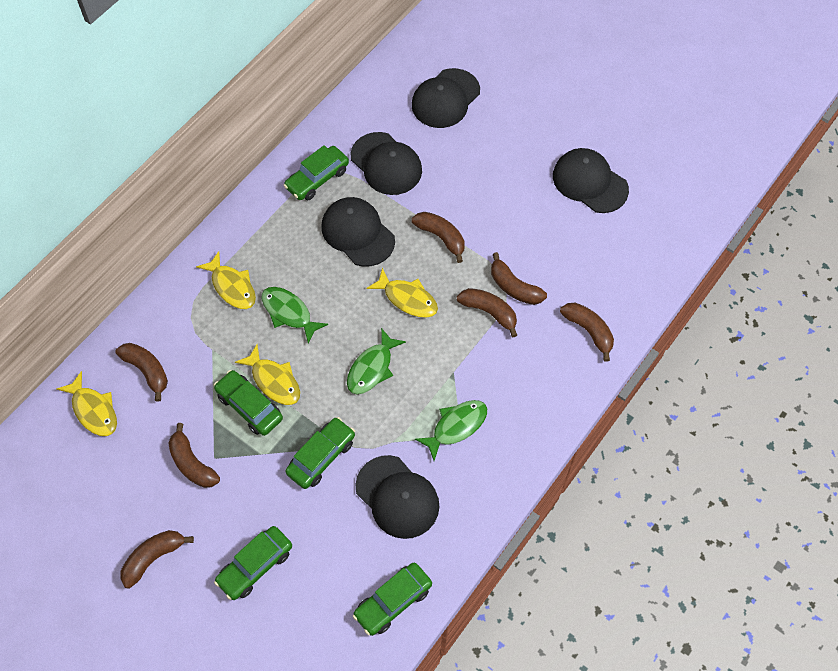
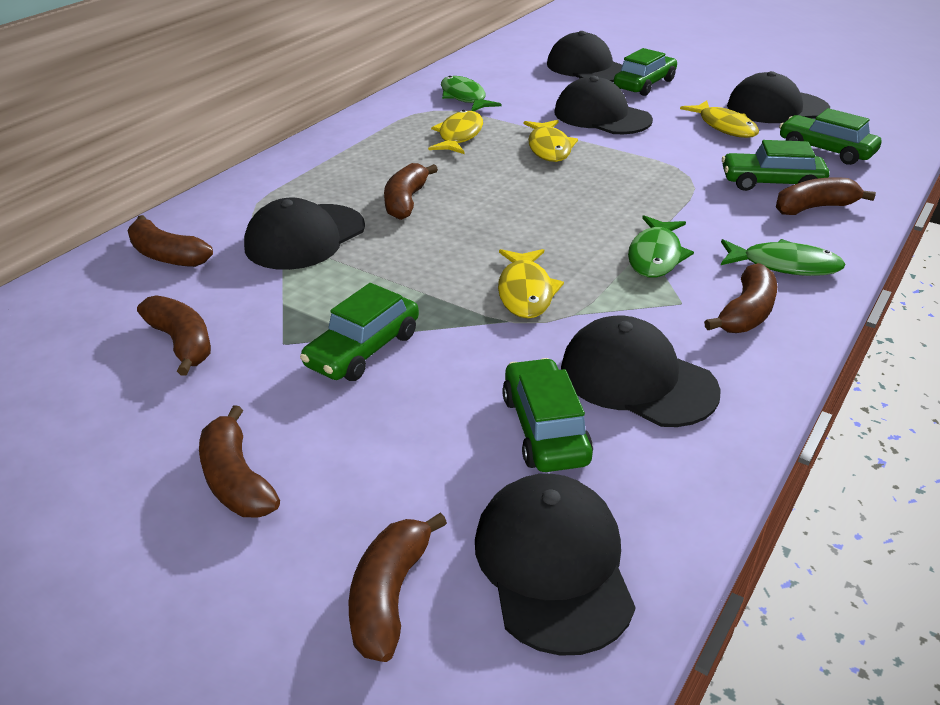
black cap: 5 -> 6

